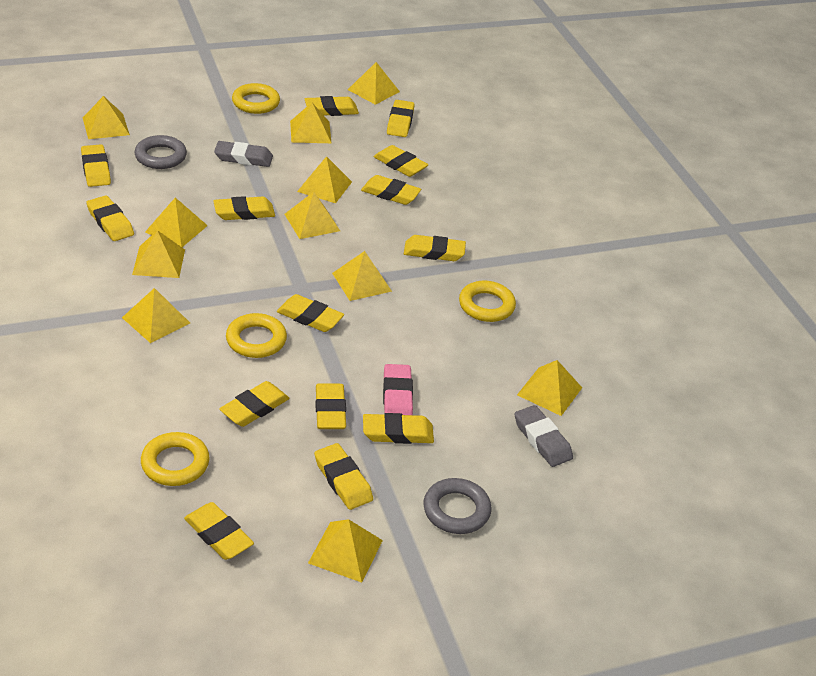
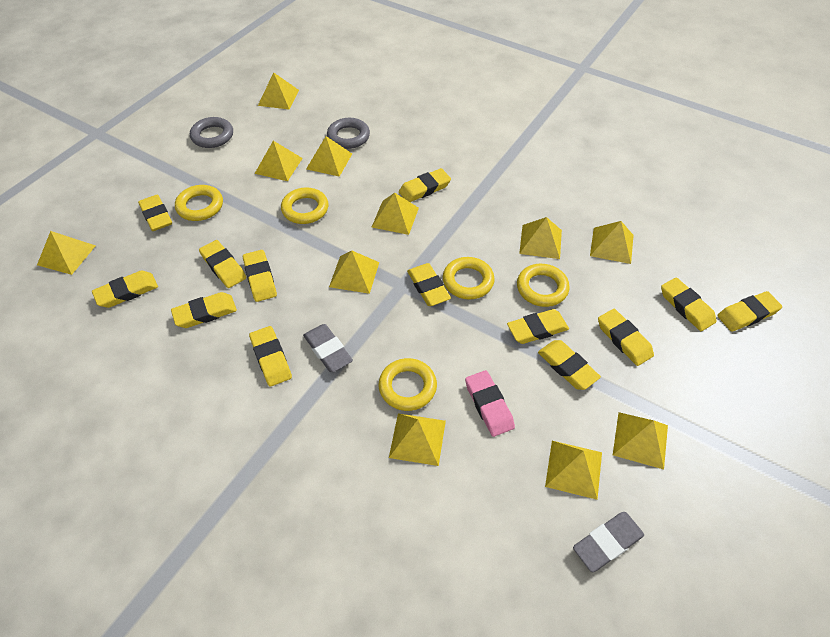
yellow eraser: 14 -> 13
yellow ring: 4 -> 5

